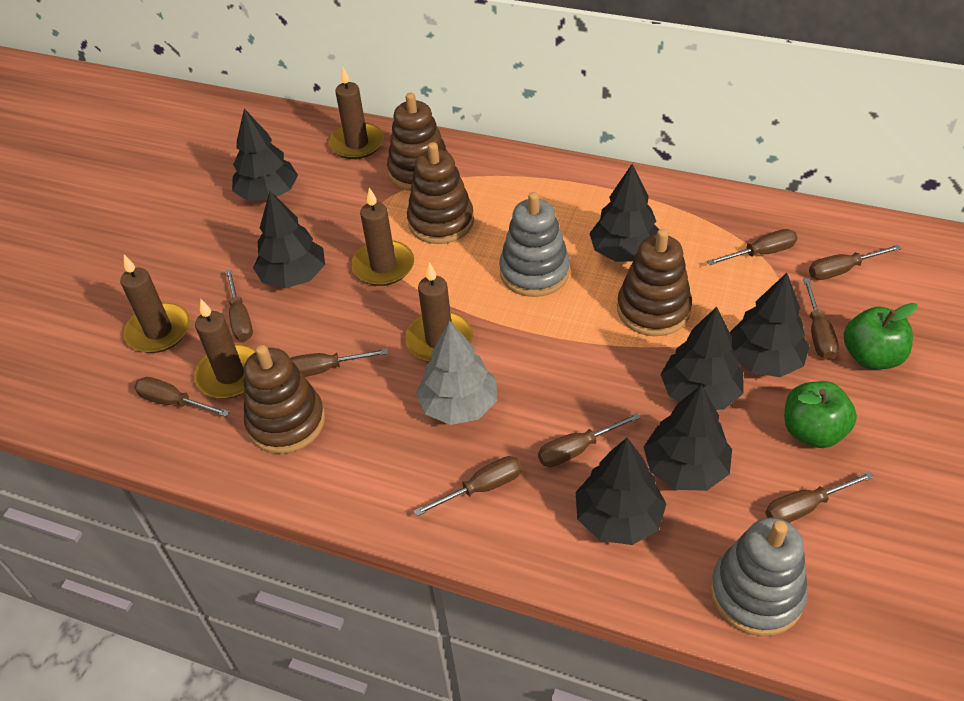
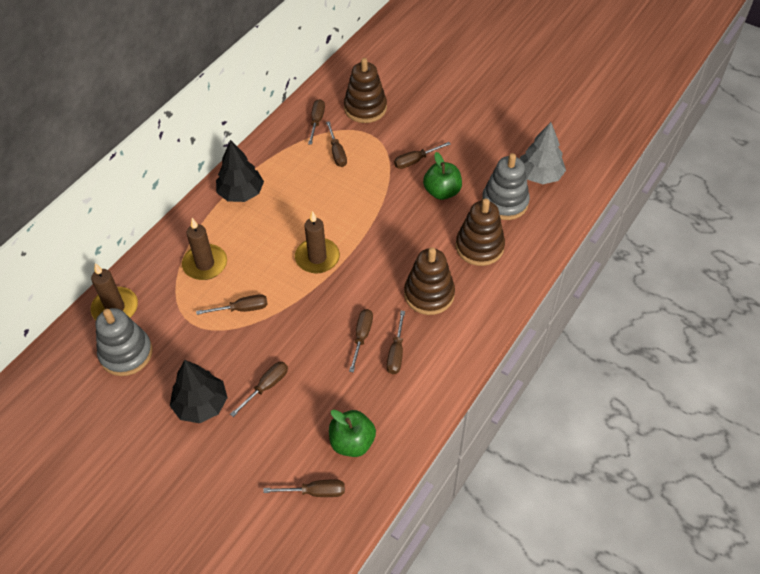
black tree: 7 -> 2
brown candle: 5 -> 3
brown screwdriver: 9 -> 8
brown stacking toy: 4 -> 3

